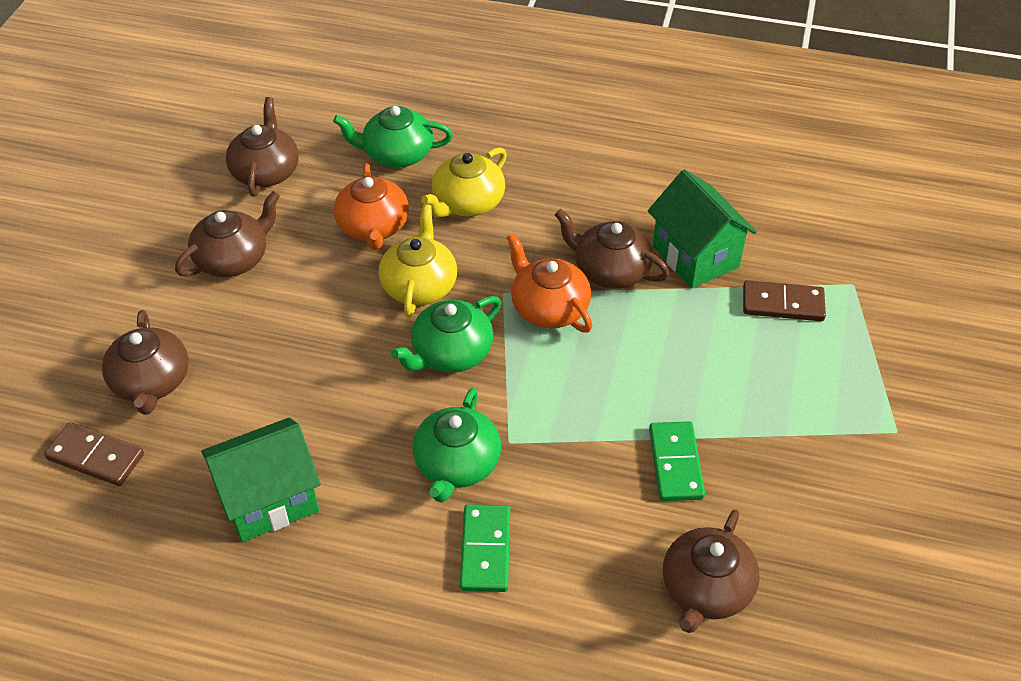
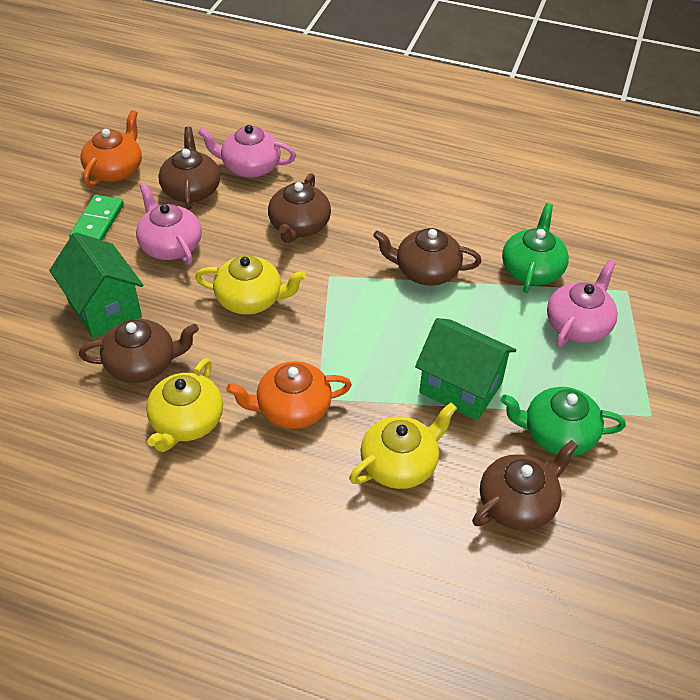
brown domino: 2 -> 0
green domino: 2 -> 1
green teapot: 3 -> 2
pink teapot: 0 -> 3
yellow teapot: 2 -> 3

